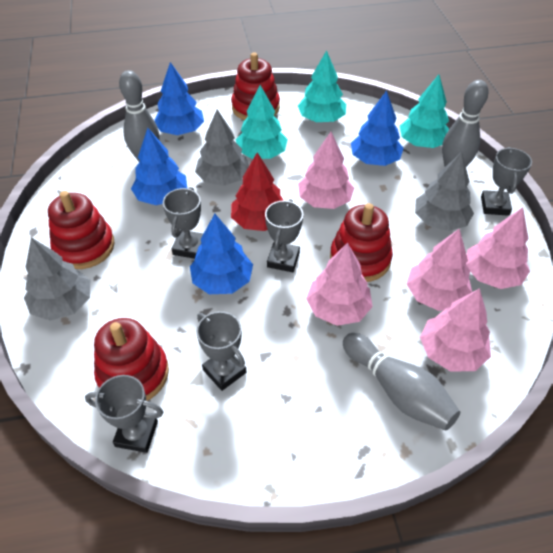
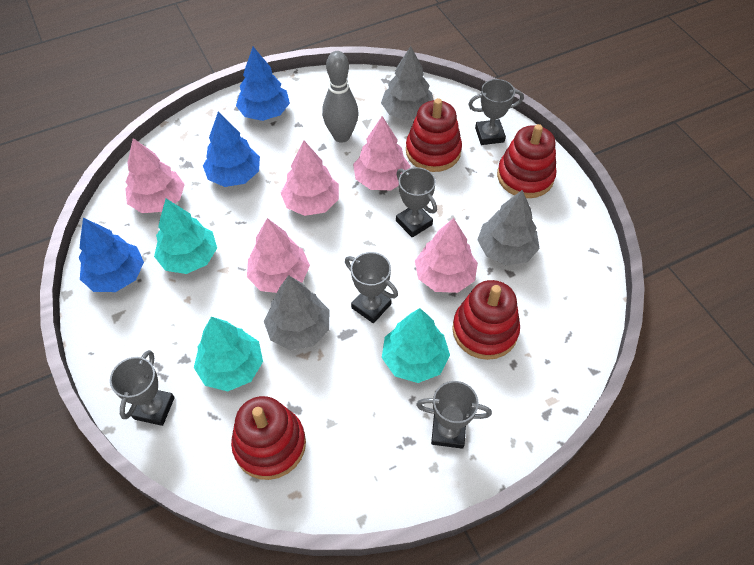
blue tree: 4 -> 3
grey bowling pin: 3 -> 1
red tree: 1 -> 0

